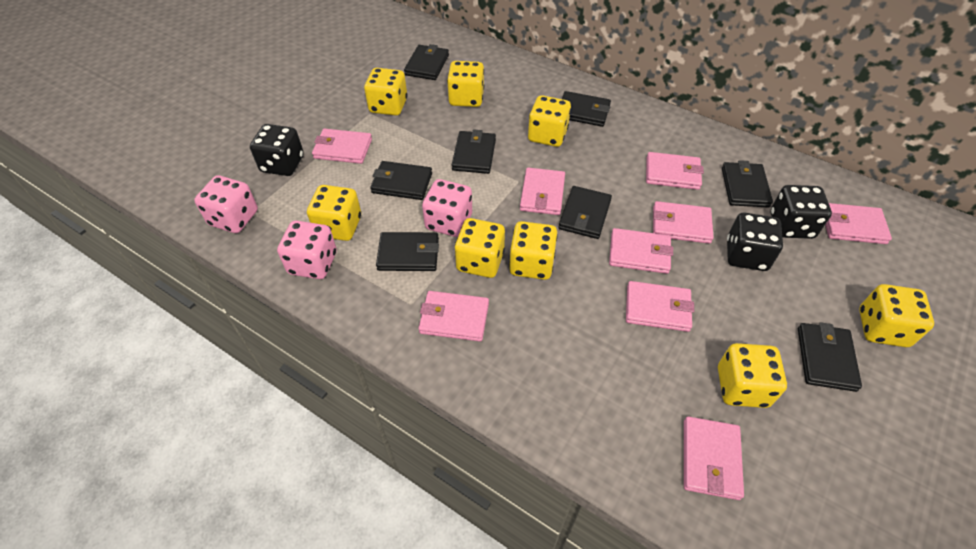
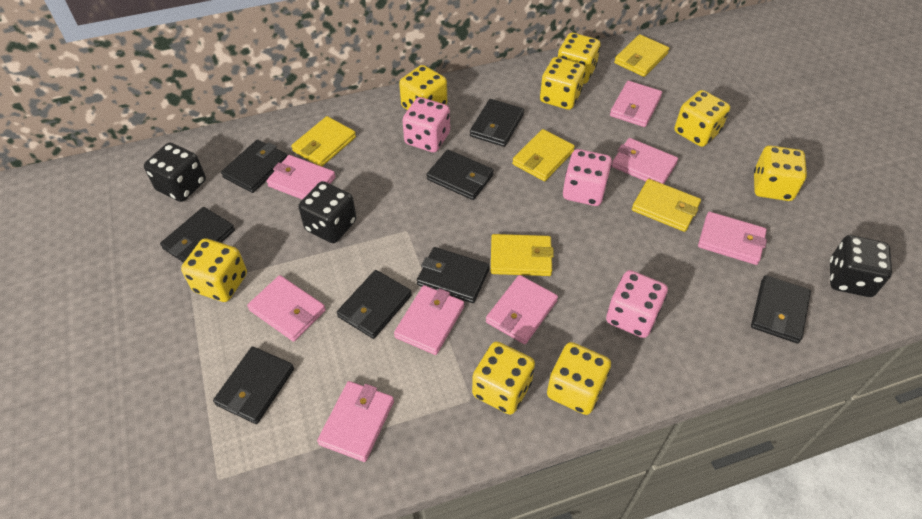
pink wallet: 9 -> 8
yellow wallet: 0 -> 5

